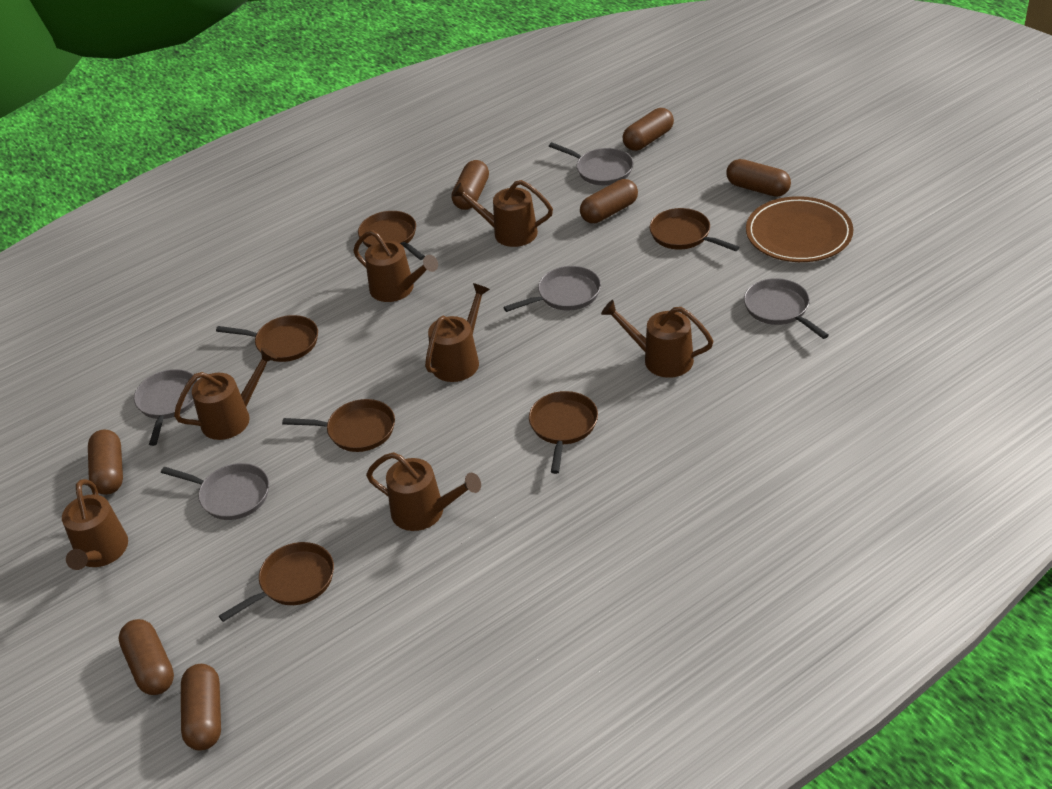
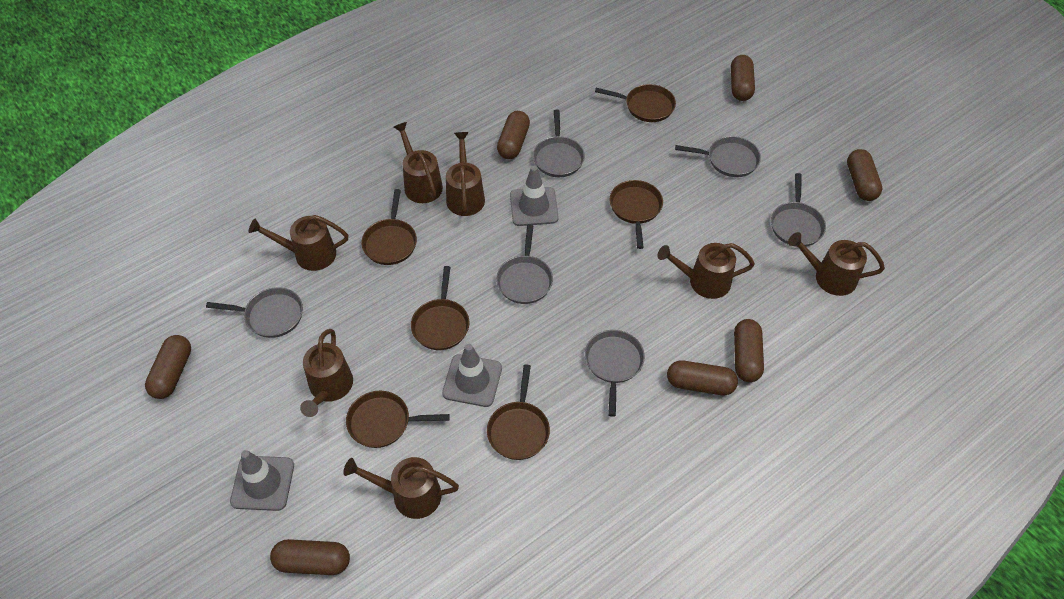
brown plate: 1 -> 0
grey pan: 5 -> 6
grey traffic cone: 0 -> 3

